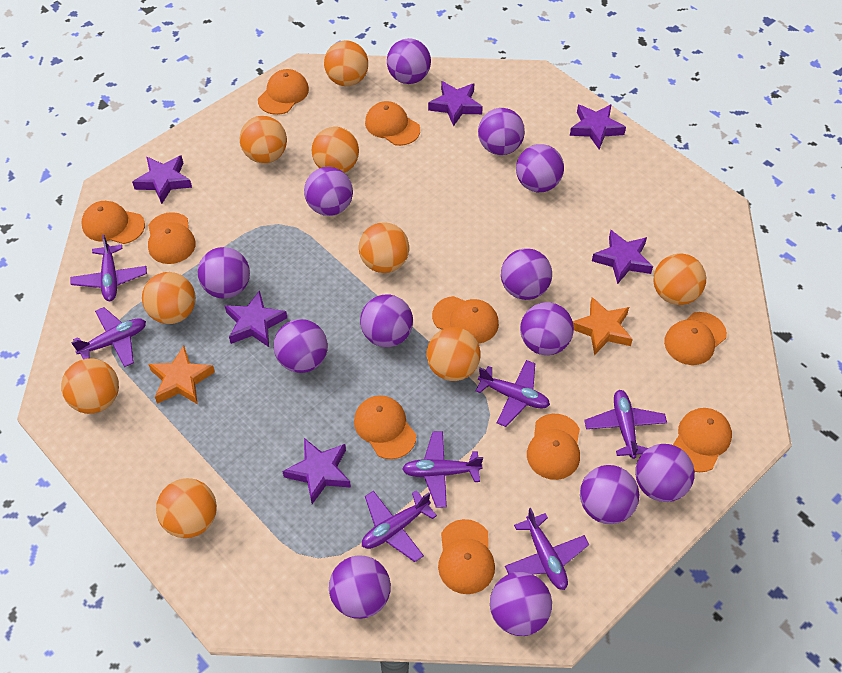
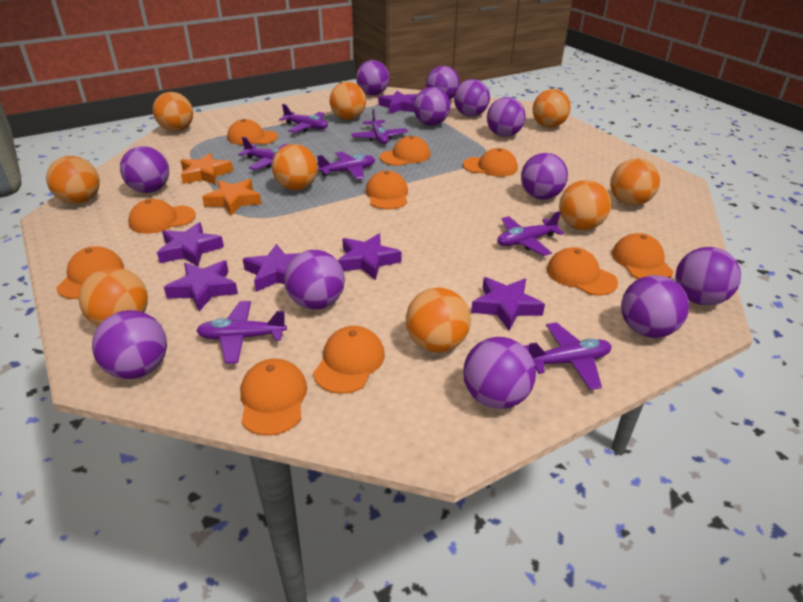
purple ball: 13 -> 12

